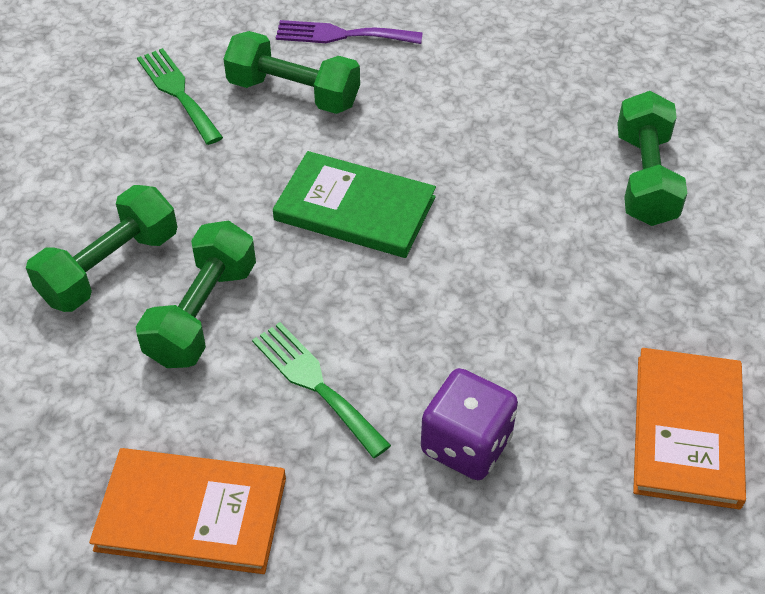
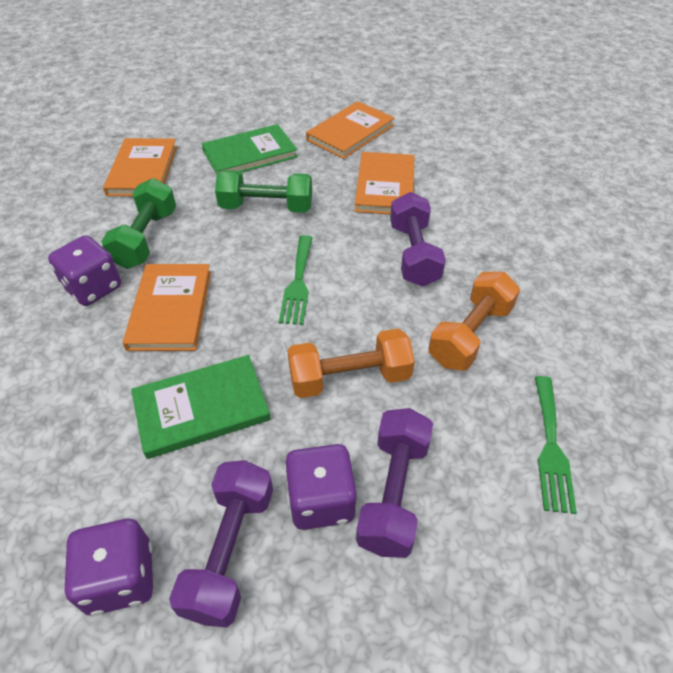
green book: 1 -> 2
green dumbbell: 4 -> 2
orange book: 2 -> 4
orange dumbbell: 0 -> 2
purple dice: 1 -> 3
purple dumbbell: 0 -> 3
purple fork: 1 -> 0

